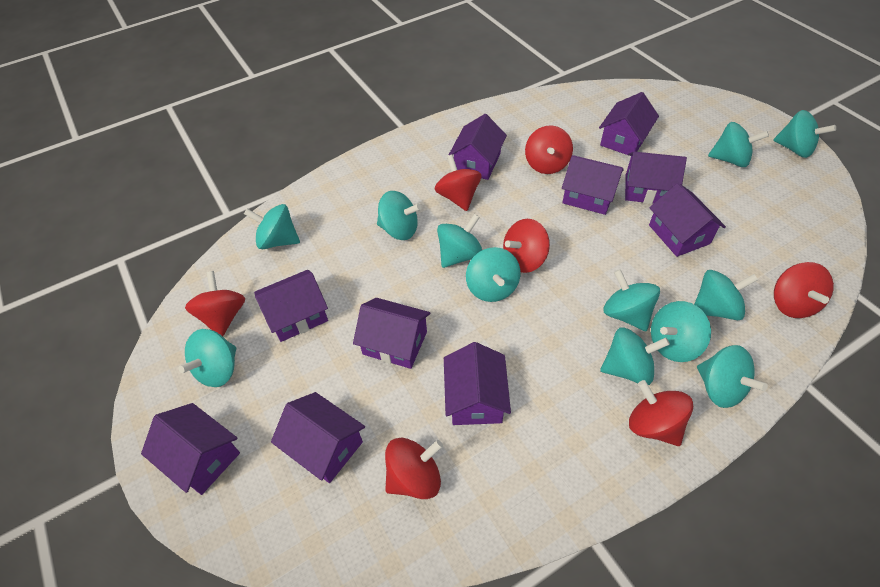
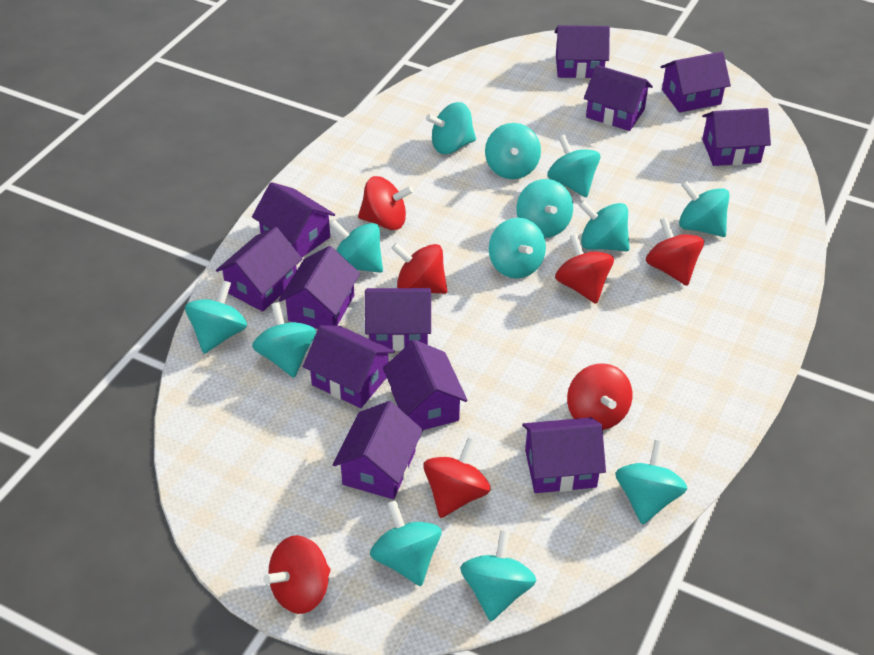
purple house: 10 -> 12
turquoise spinning top: 12 -> 13

